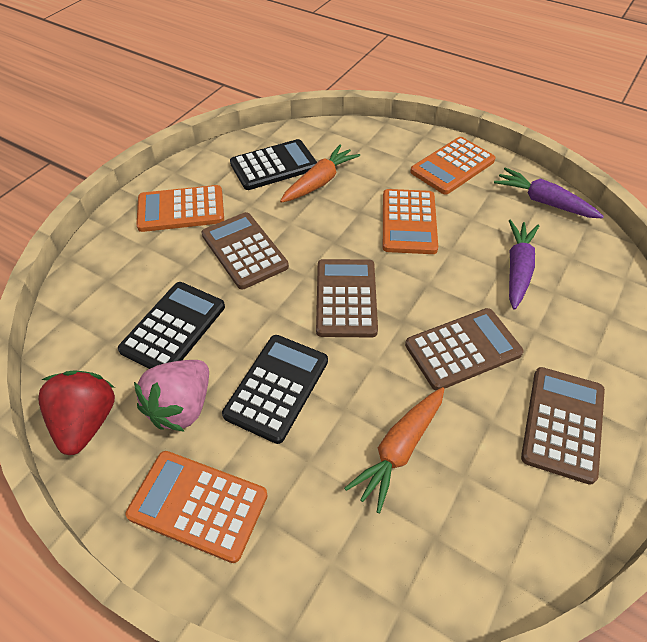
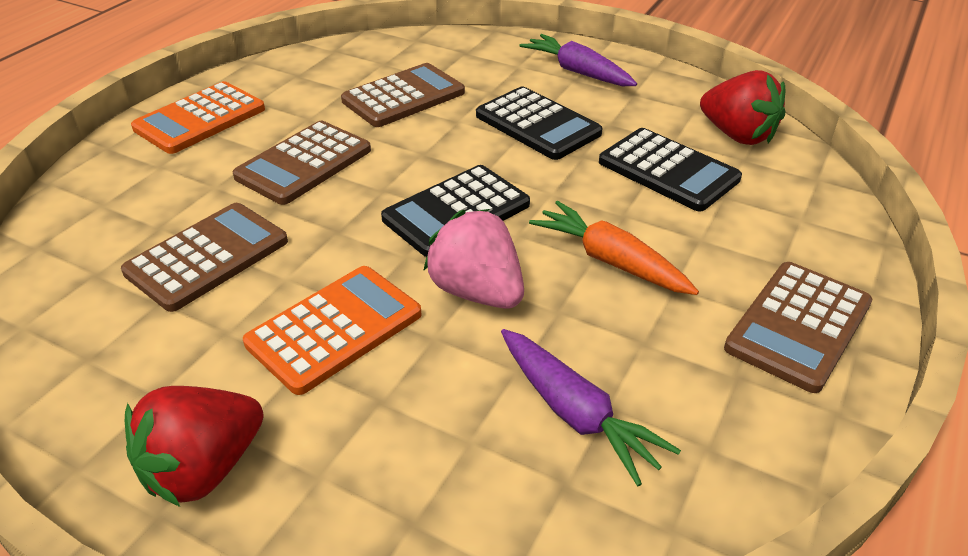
orange calculator: 4 -> 2
orange carrot: 2 -> 1
red strawberry: 1 -> 2

